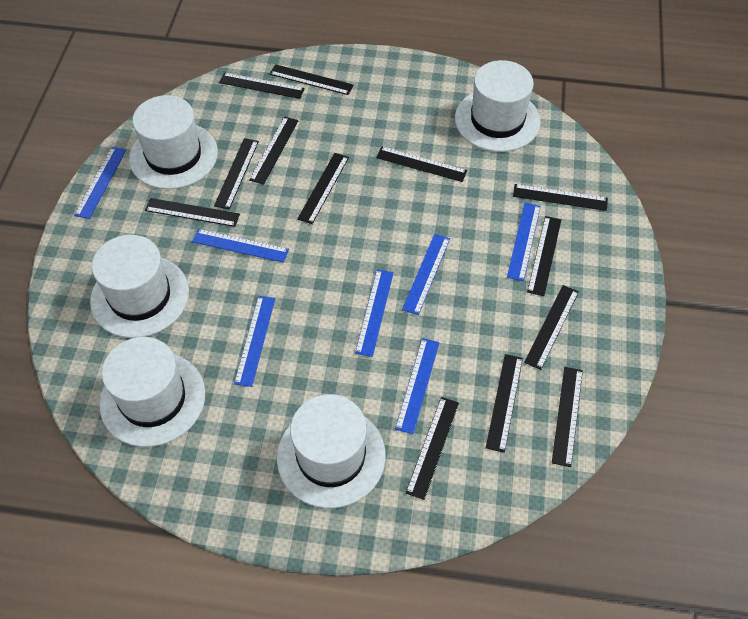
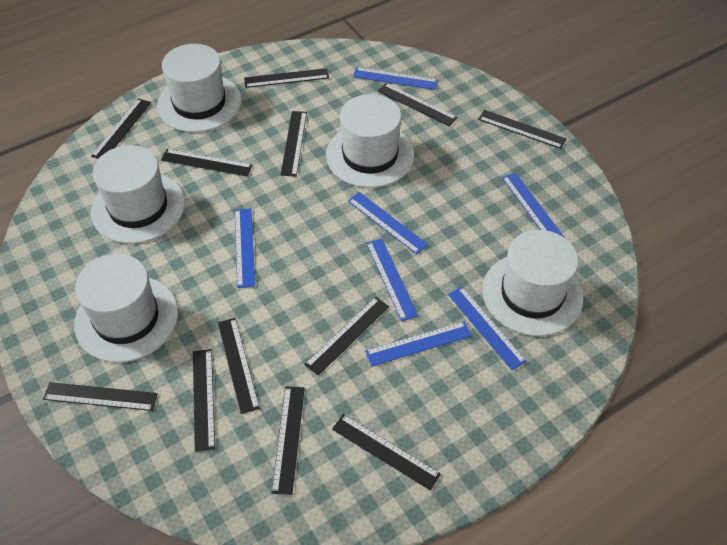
black ruler: 13 -> 12

